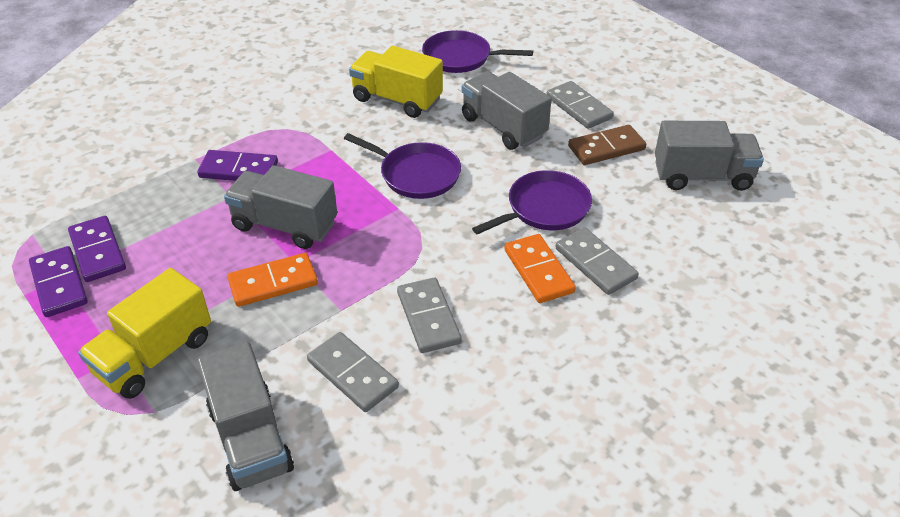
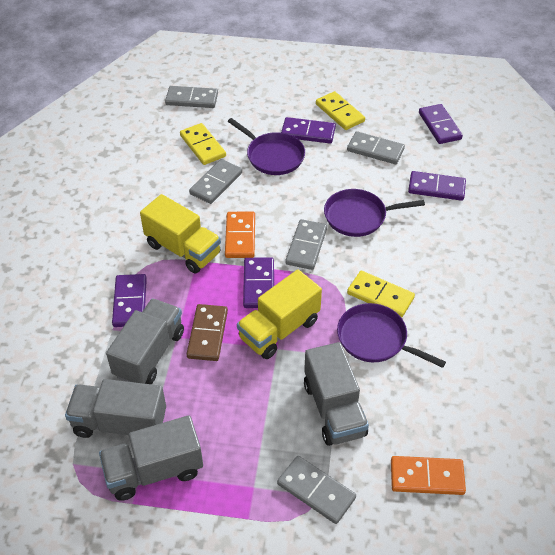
grey domino: 4 -> 5
purple domino: 3 -> 5
yellow domino: 0 -> 3

